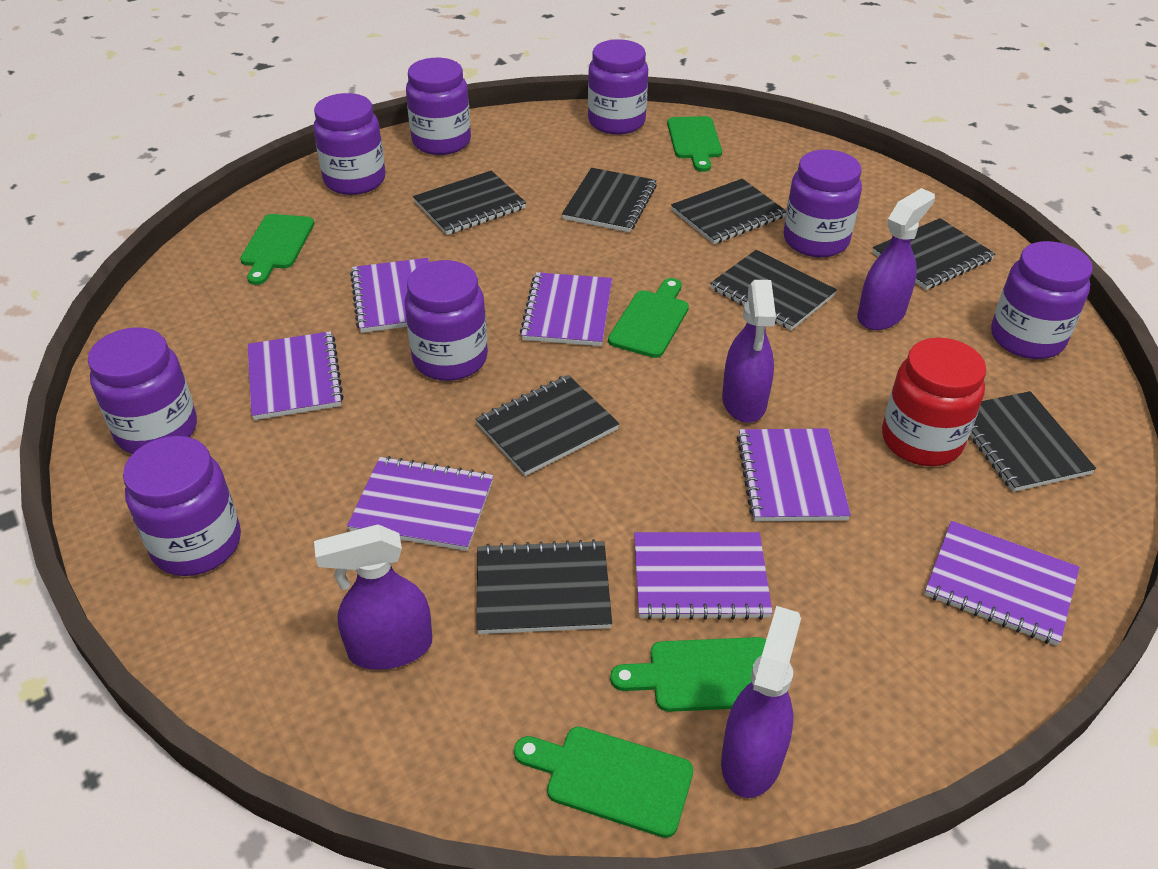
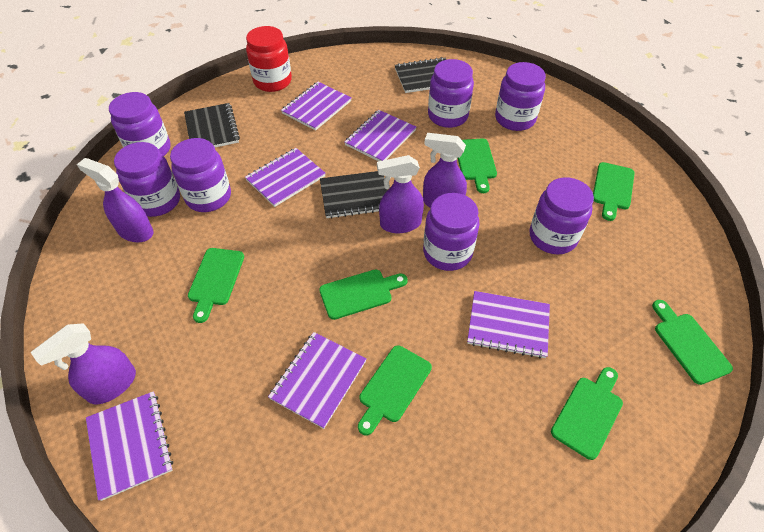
black notebook: 8 -> 3
green cutting board: 5 -> 7
purple jar: 8 -> 7
purple notebook: 7 -> 6

